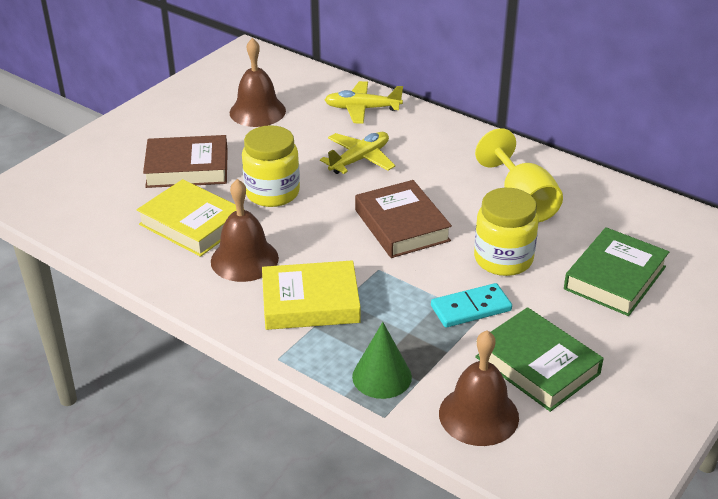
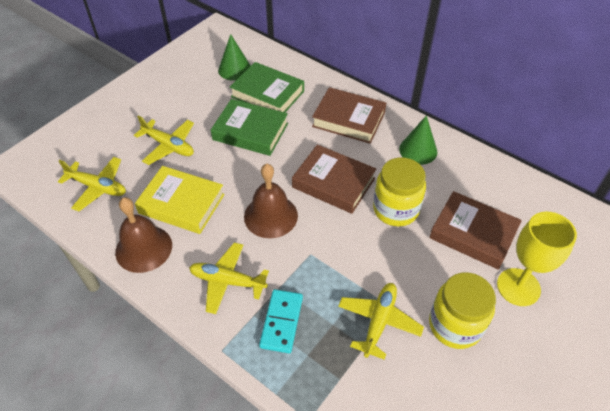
brown bell: 3 -> 2
brown book: 2 -> 3
green cone: 1 -> 2
yellow book: 2 -> 1
yellow plane: 2 -> 4

